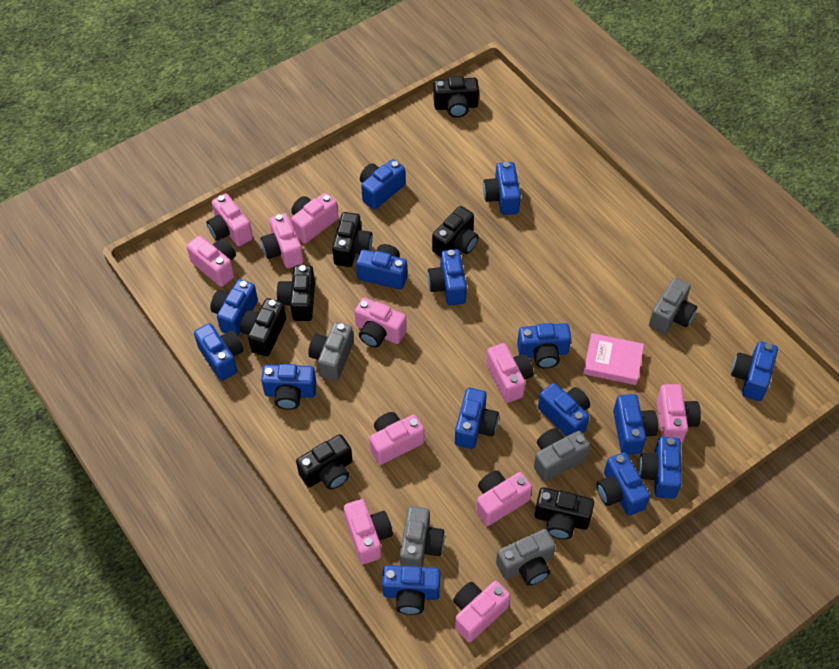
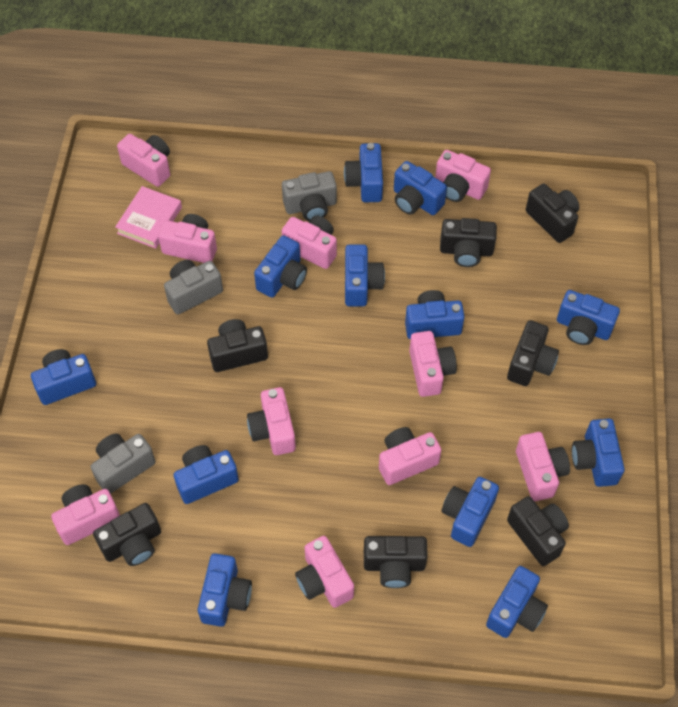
blue camera: 15 -> 12
grey camera: 5 -> 3
pink camera: 11 -> 10

